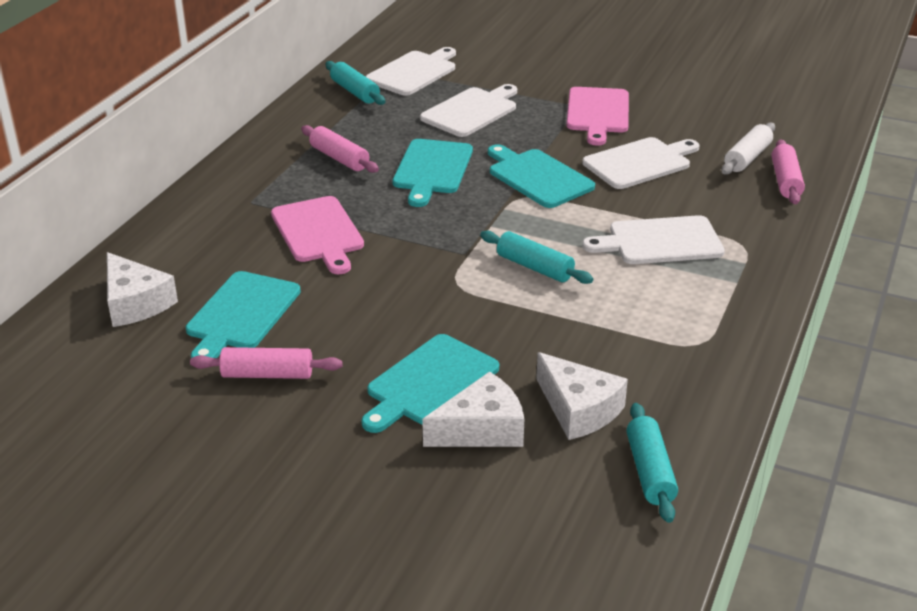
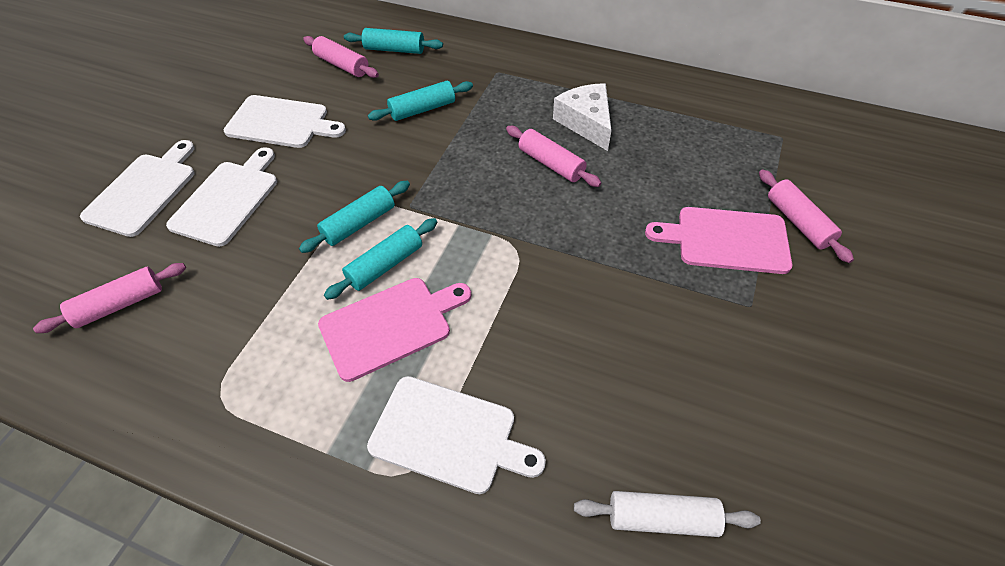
pink rolling pin: 3 -> 4
turquoise cutting board: 4 -> 0
turquoise rolling pin: 3 -> 4
white cheese: 3 -> 1

